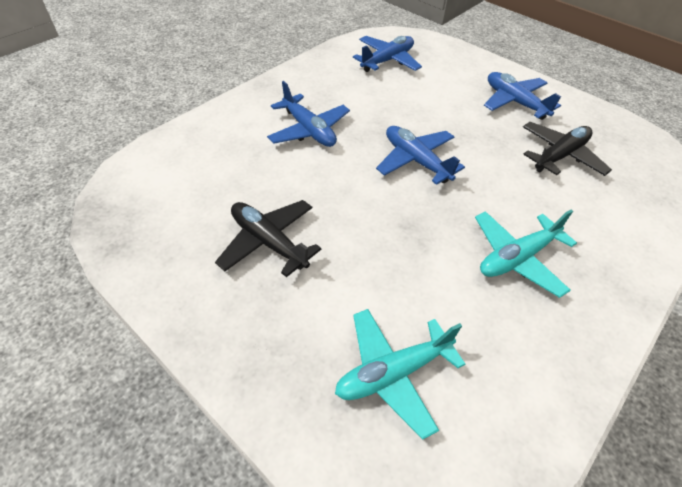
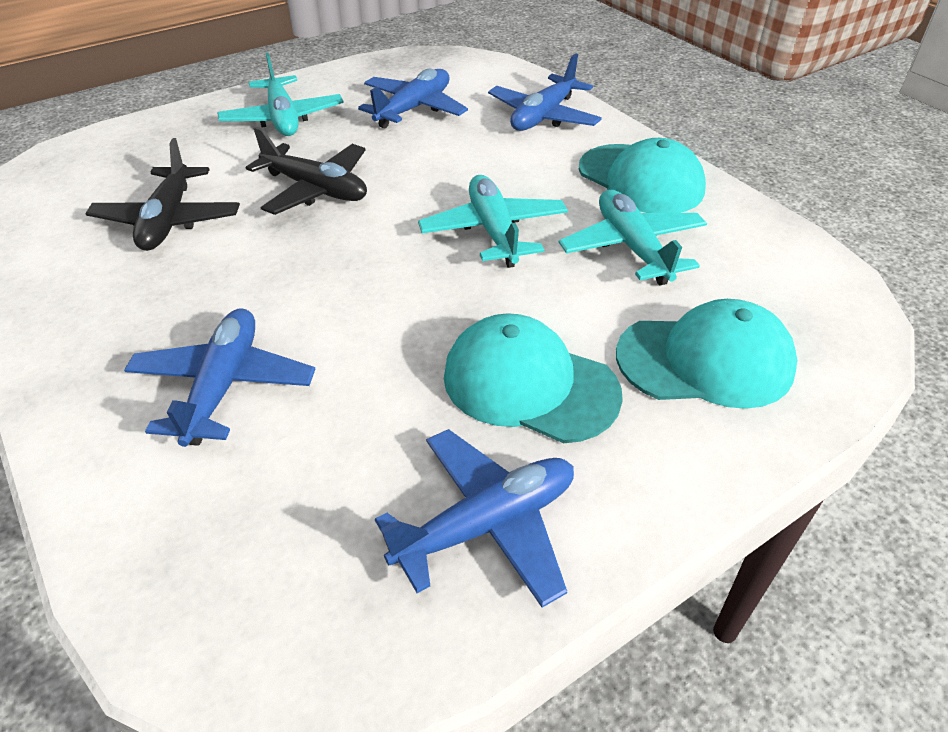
turquoise cap: 0 -> 3
turquoise plane: 2 -> 3

